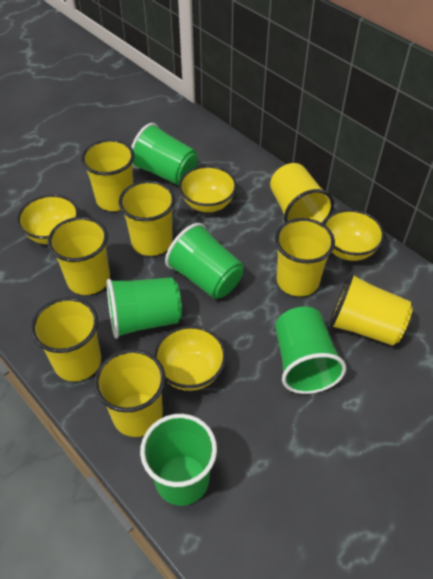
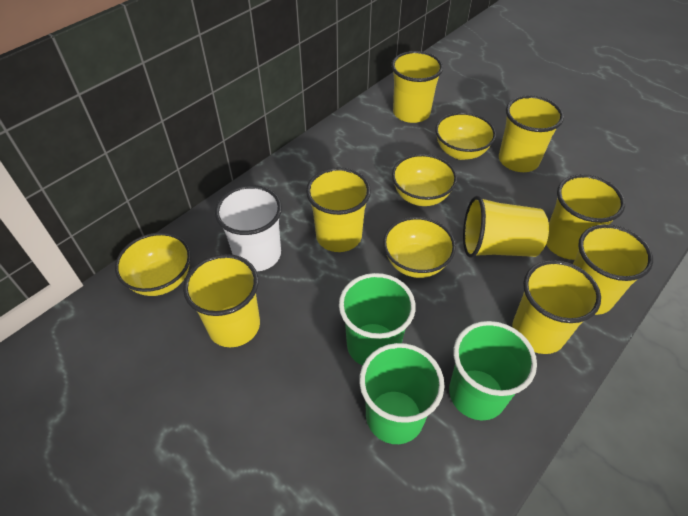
green cup: 5 -> 3
white cup: 0 -> 1

